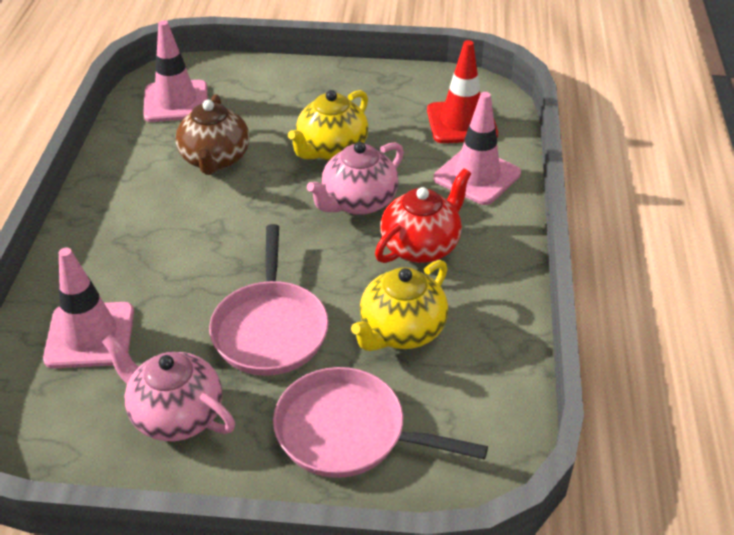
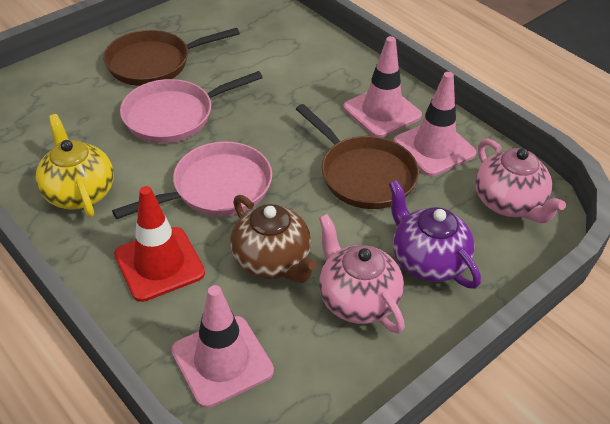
brown pan: 0 -> 2
purple teapot: 0 -> 1
red teapot: 1 -> 0
yellow teapot: 2 -> 1

